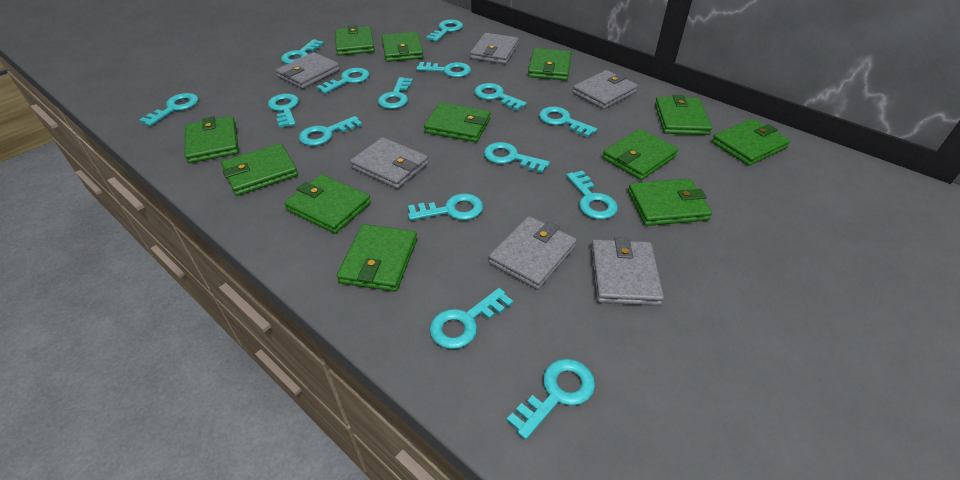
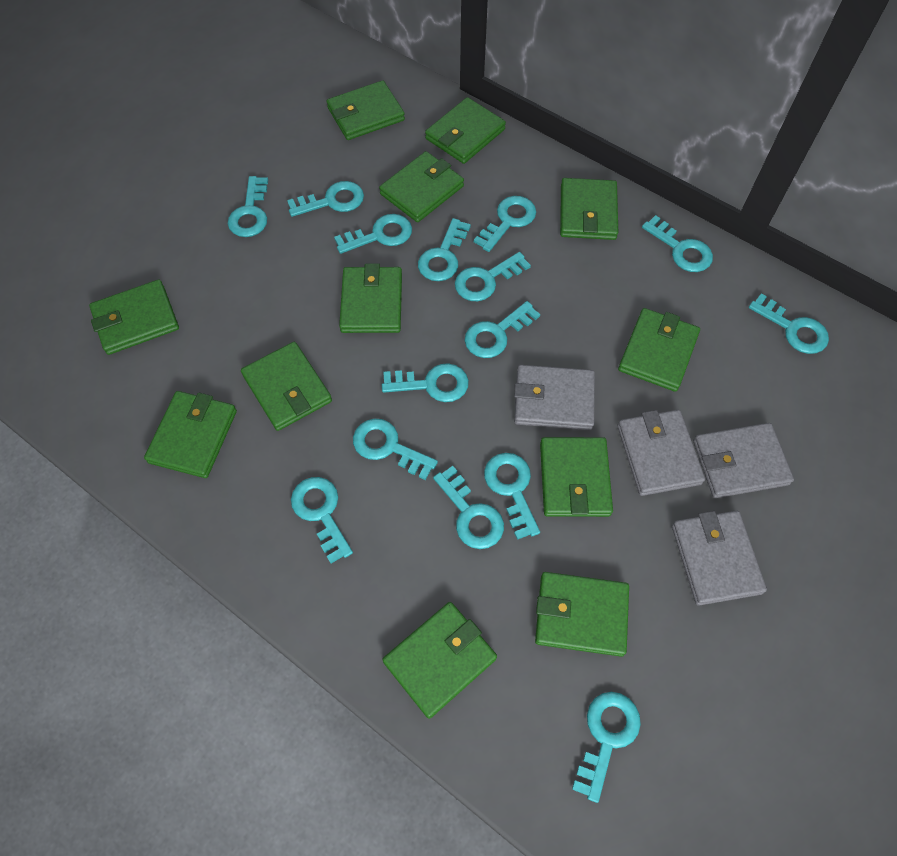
grey wallet: 6 -> 4

